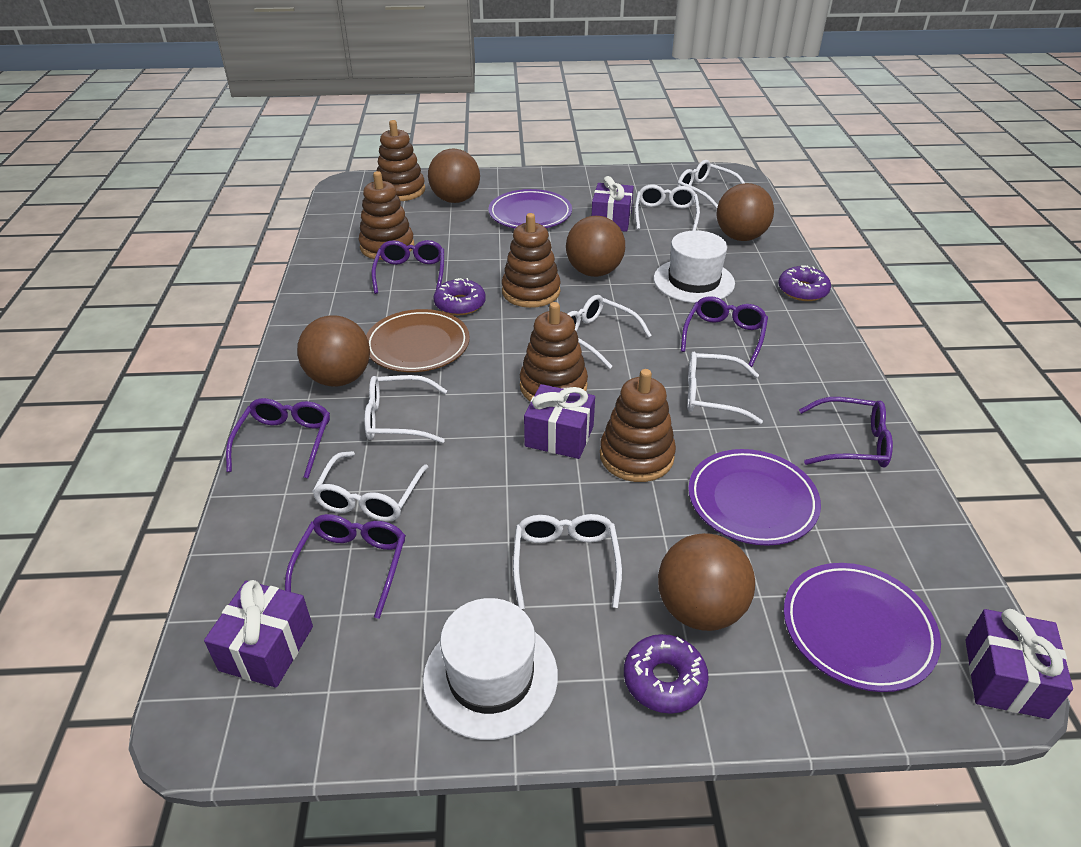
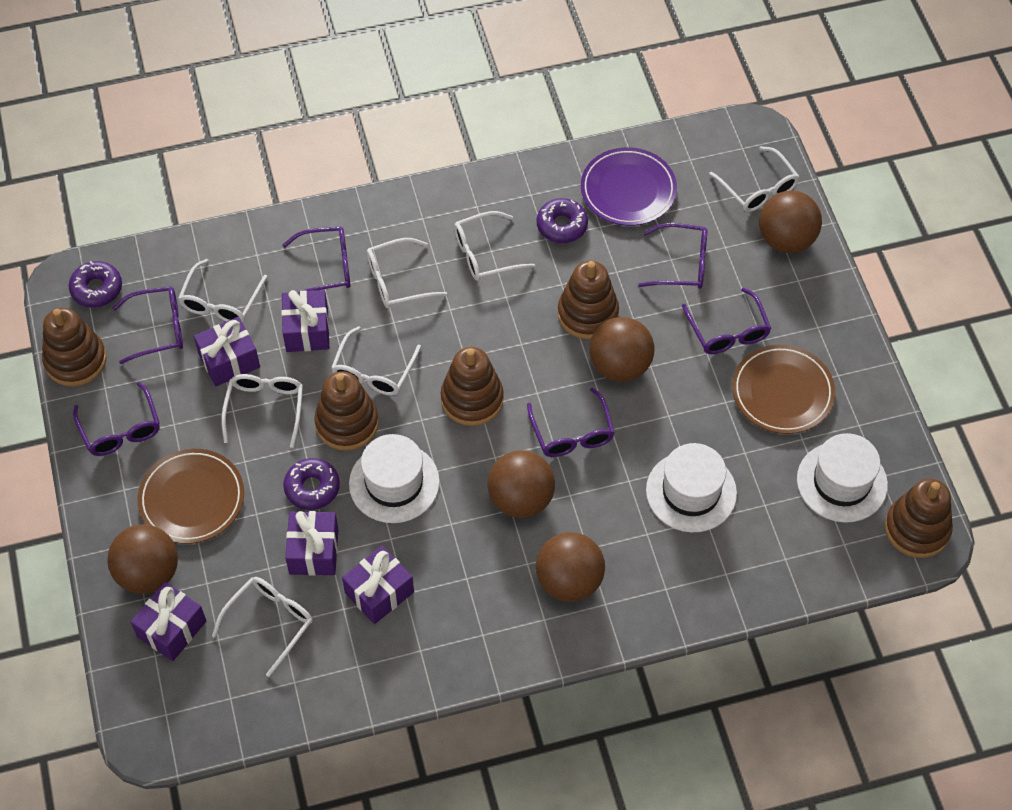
brown plate: 1 -> 2
purple gift: 4 -> 5
purple glasses: 5 -> 6
purple plate: 3 -> 1
white hat: 2 -> 3

